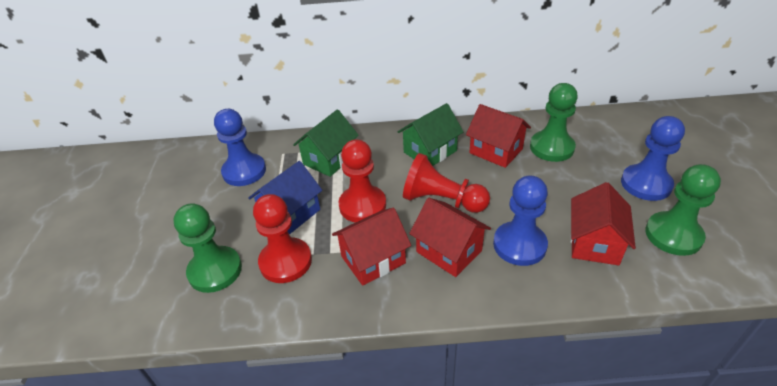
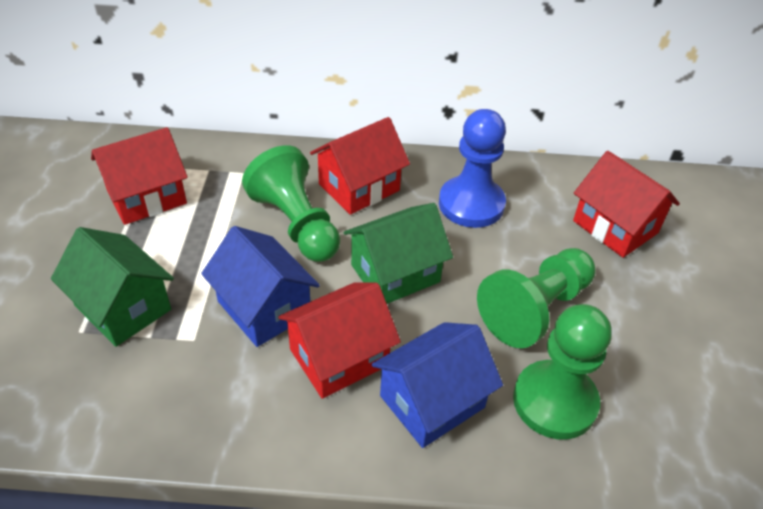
blue house: 1 -> 2
blue pawn: 3 -> 1
red pawn: 3 -> 0

